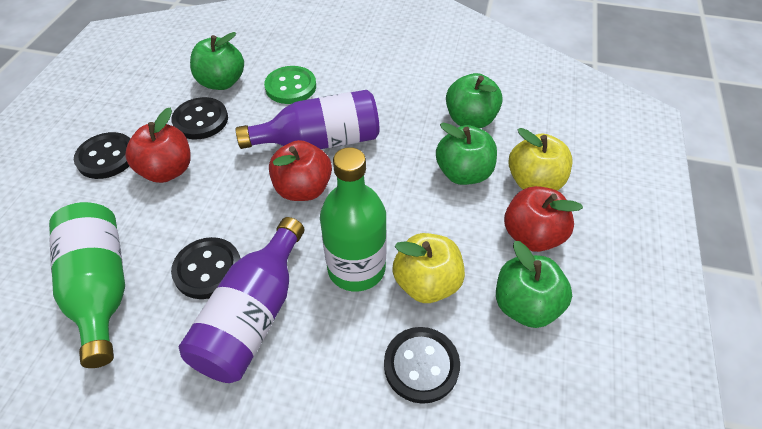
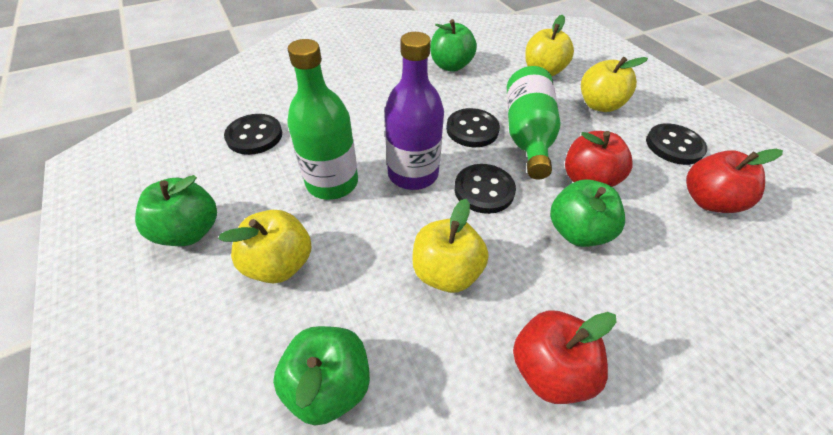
green button: 1 -> 0
purple bottle: 2 -> 1
yellow apple: 2 -> 4

